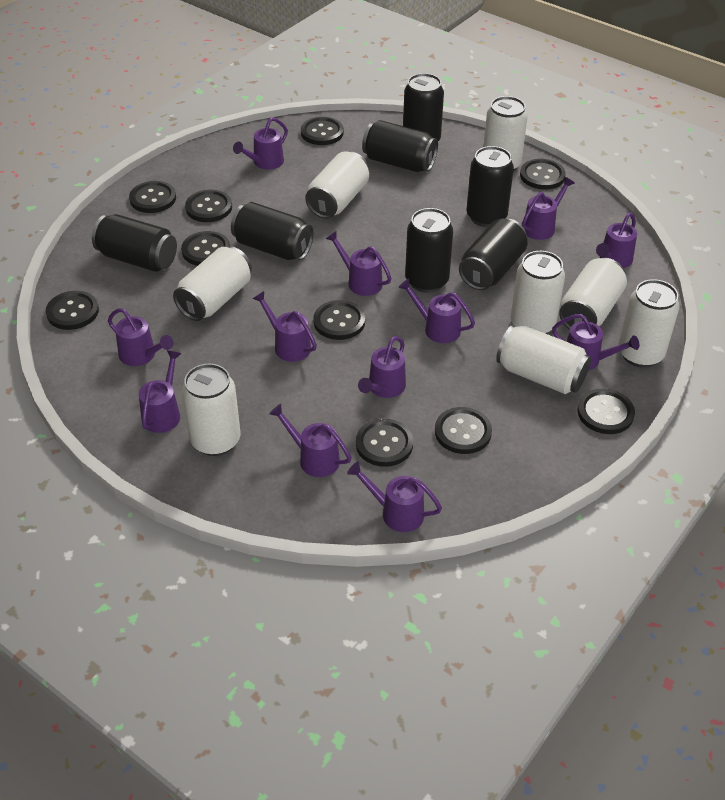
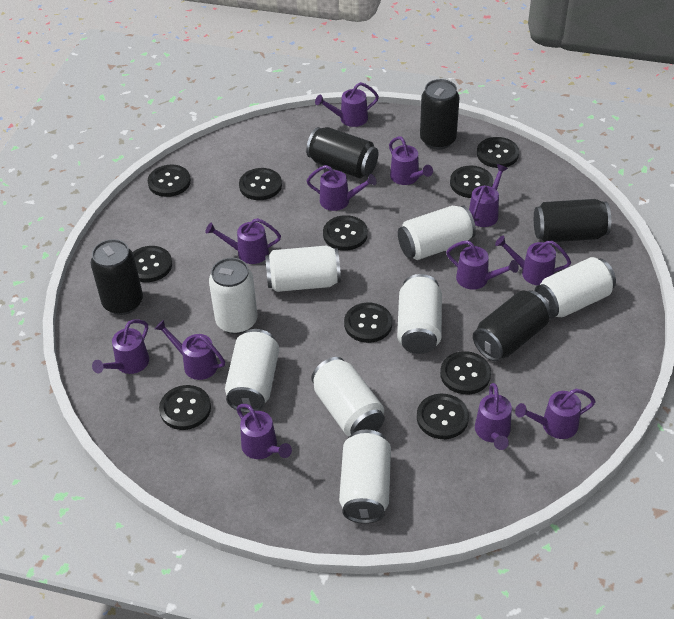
black can: 7 -> 5

